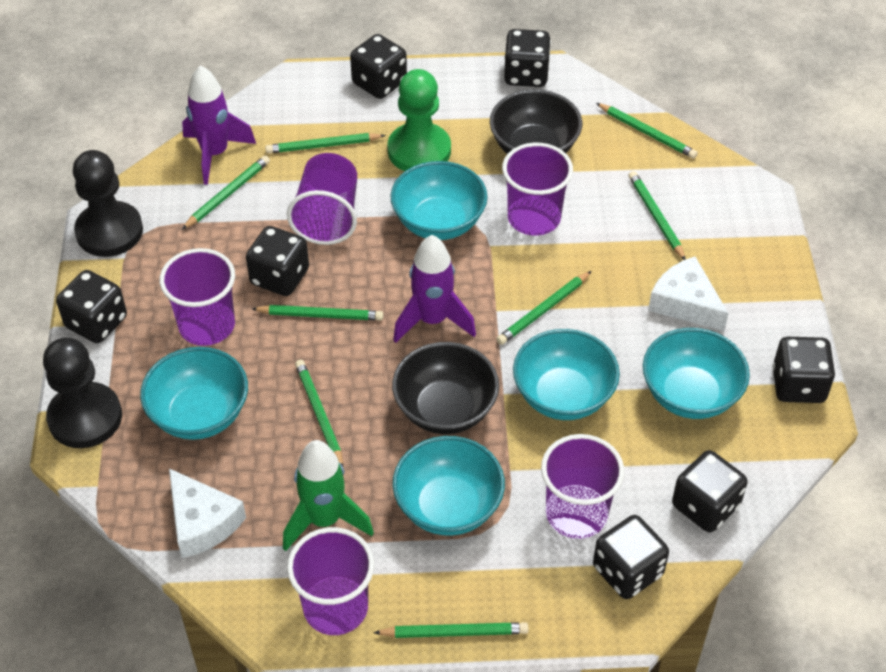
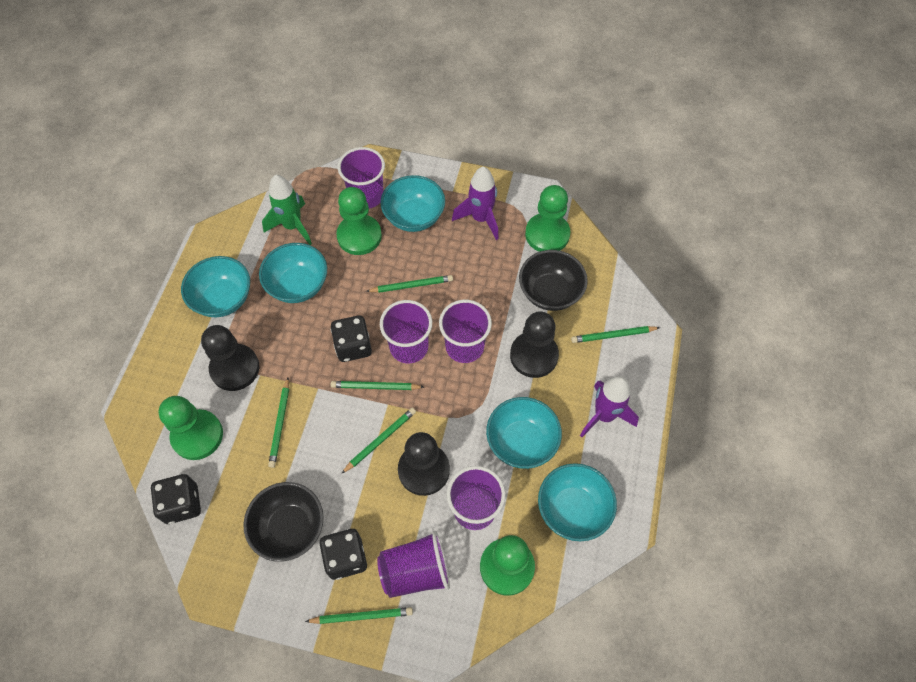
black dice: 7 -> 3
black pawn: 2 -> 3
green pawn: 1 -> 4
green pencil: 8 -> 6
white cheese: 2 -> 0

